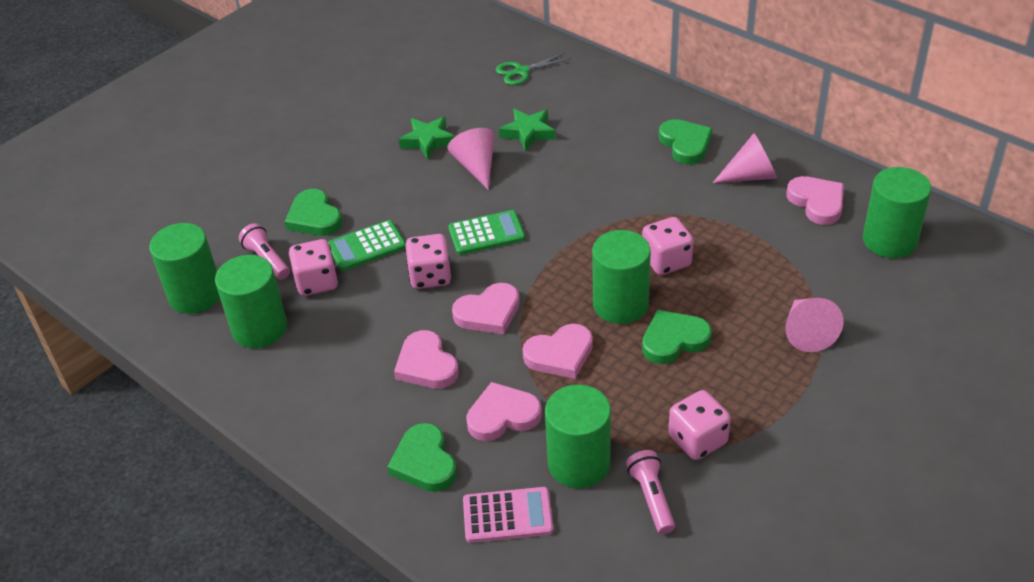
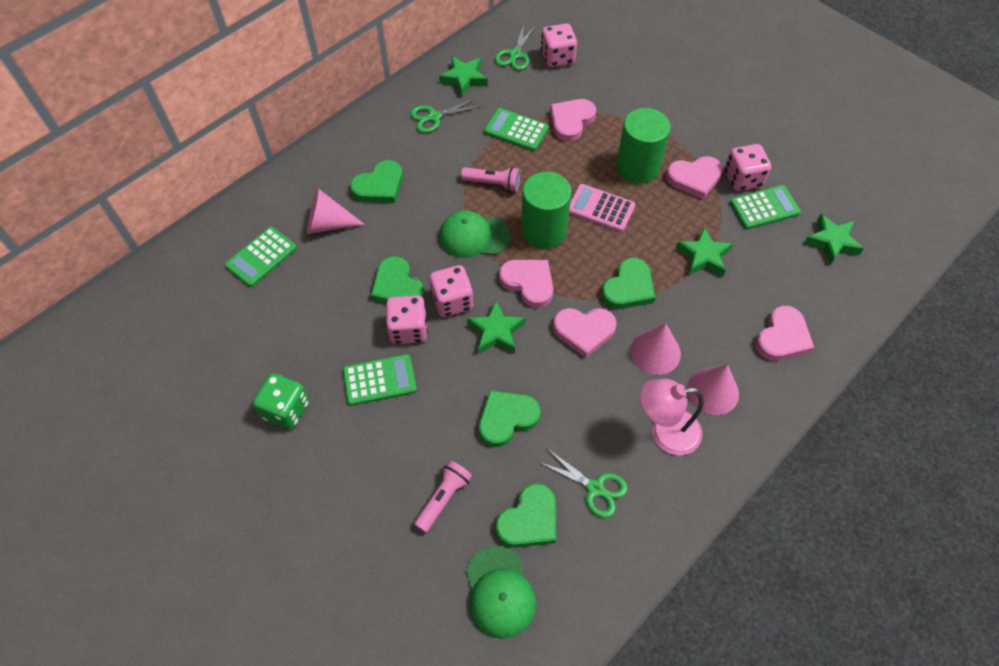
green calculator: 2 -> 4
green cap: 0 -> 2
green cylinder: 5 -> 2
green dice: 0 -> 1
green heart: 4 -> 5
green scissors: 1 -> 3
green star: 2 -> 4
pink lamp: 0 -> 1

